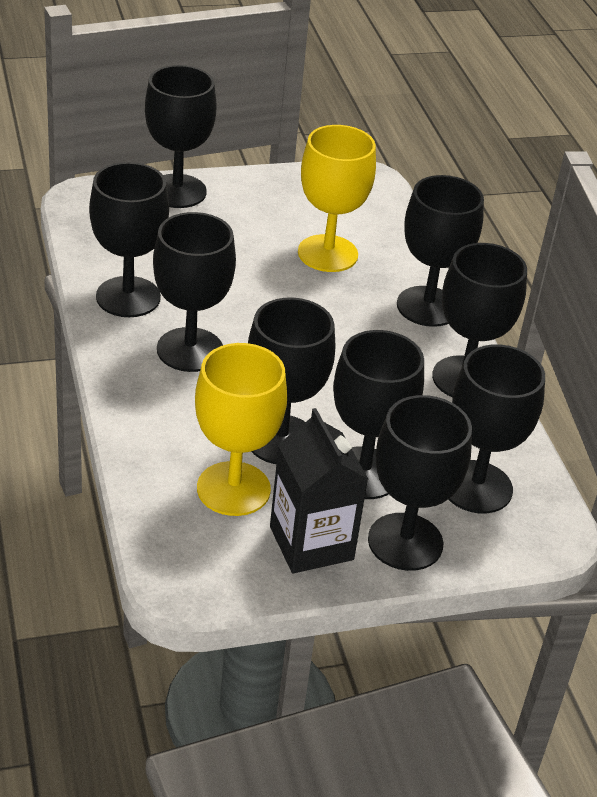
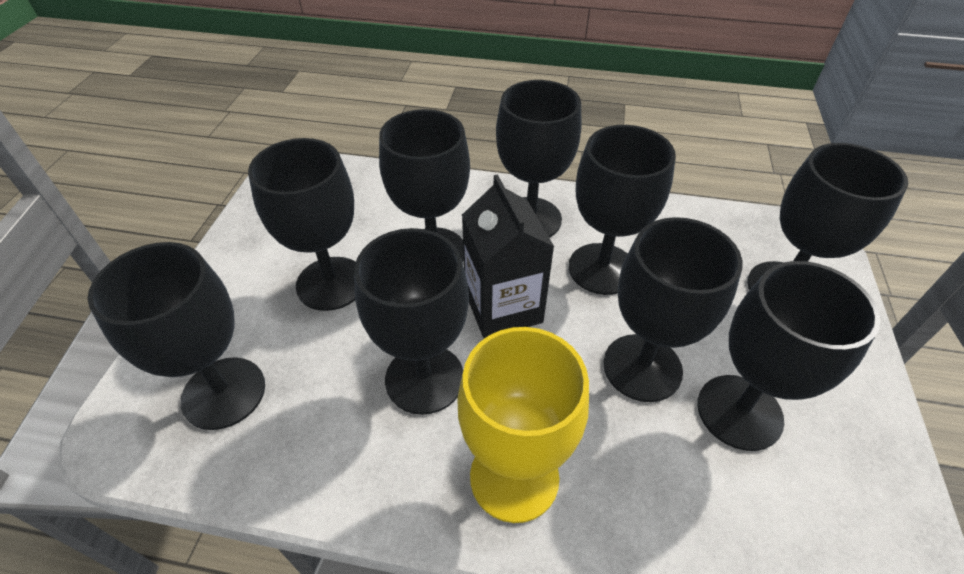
yellow goblet: 2 -> 1

